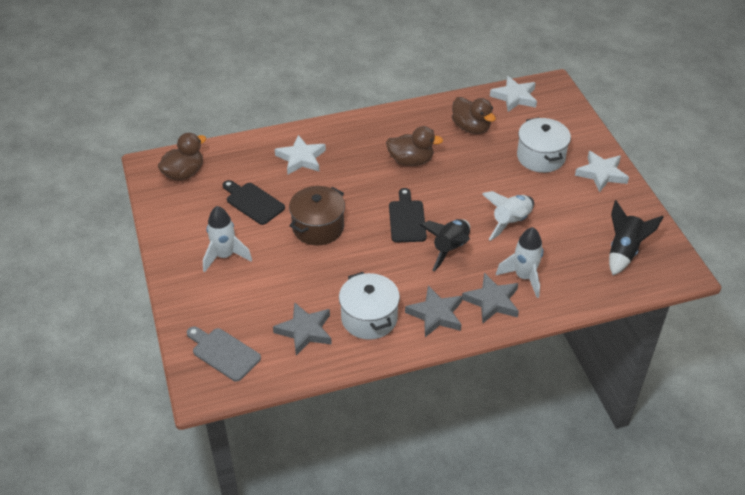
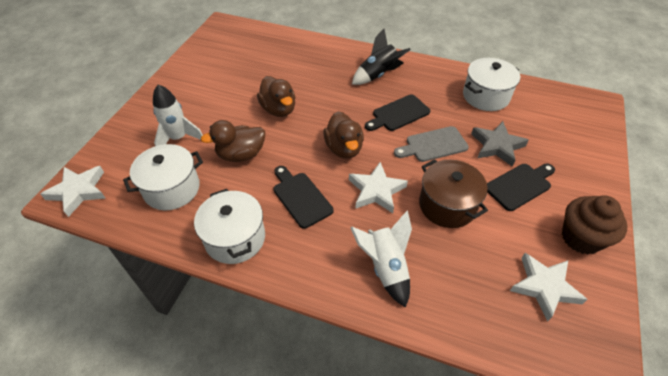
black cutting board: 2 -> 3
black rocket: 2 -> 1
brown cupcake: 0 -> 1
grey star: 3 -> 1
white pot: 2 -> 3
white rocket: 3 -> 2

